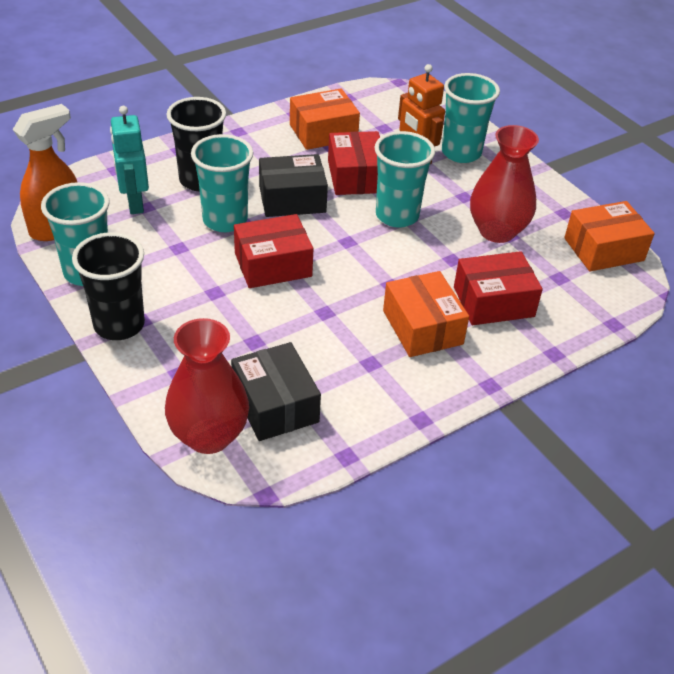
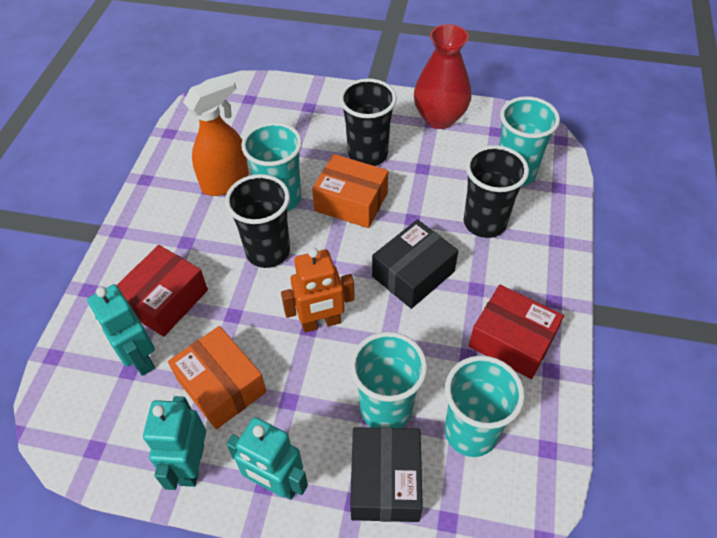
black cup: 2 -> 3
orange box: 3 -> 2
red box: 3 -> 2
red vase: 2 -> 1
turquoise robot: 1 -> 3

